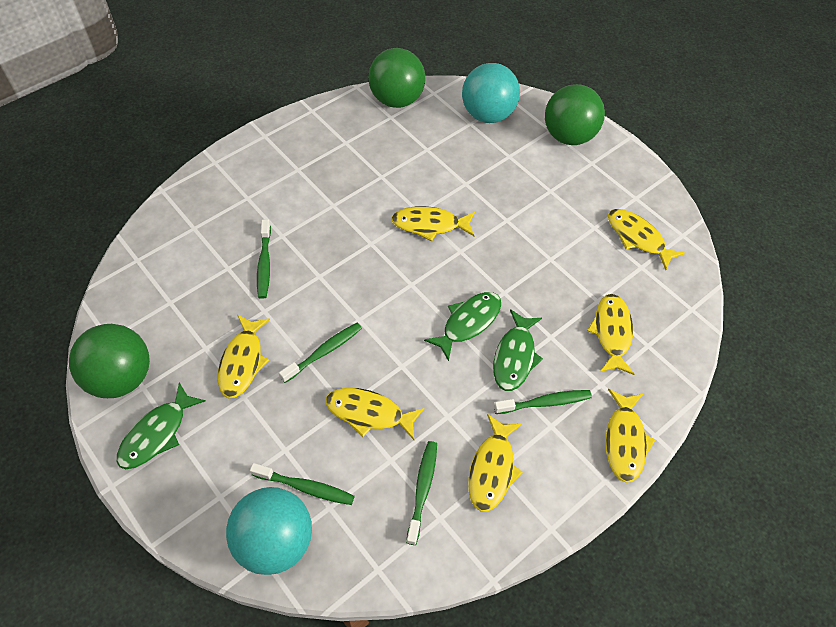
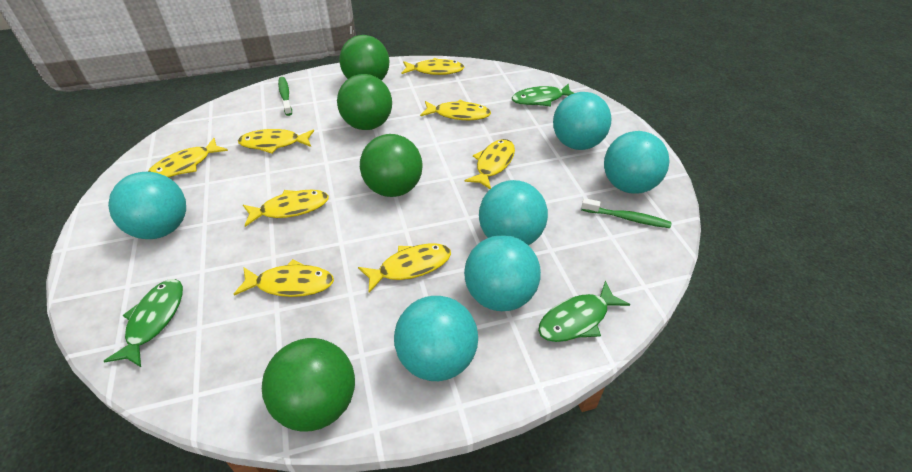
green ball: 3 -> 4
green toothbrush: 5 -> 2
turquoise ball: 2 -> 6
yellow fish: 7 -> 8

